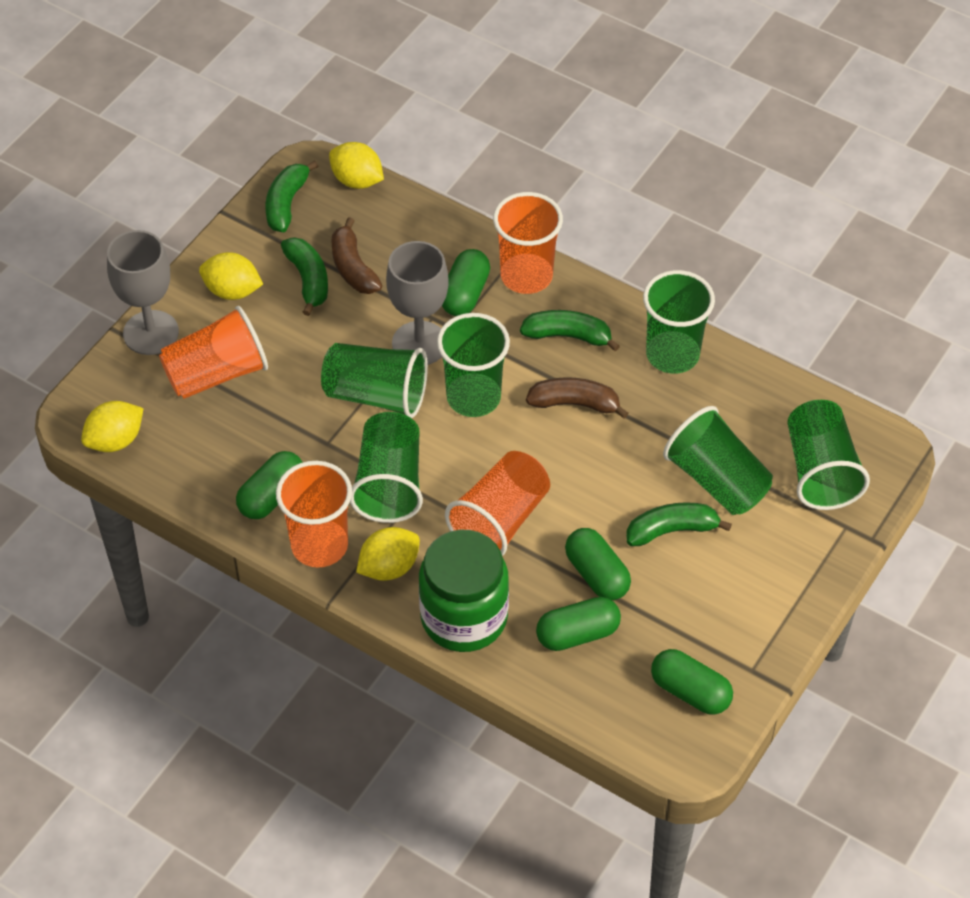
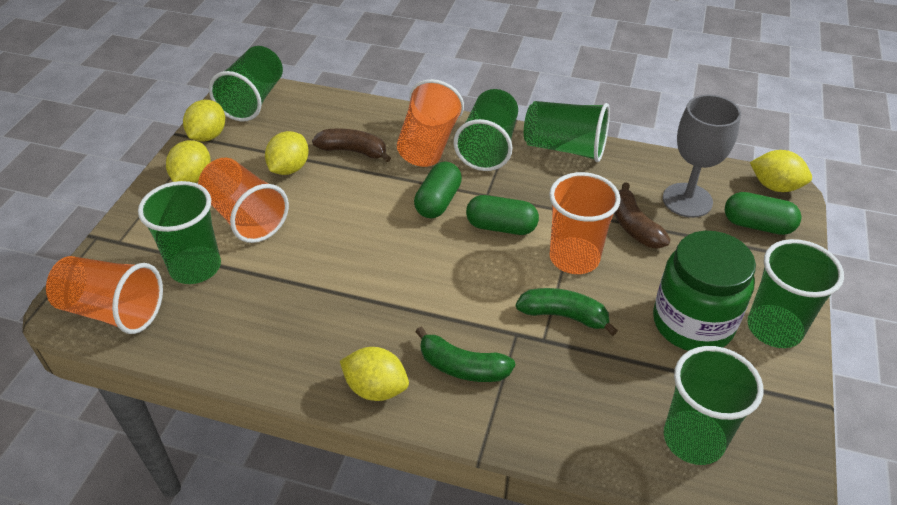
green banana: 4 -> 2
green capsule: 5 -> 3
grey goblet: 2 -> 1
yellow lemon: 4 -> 5

